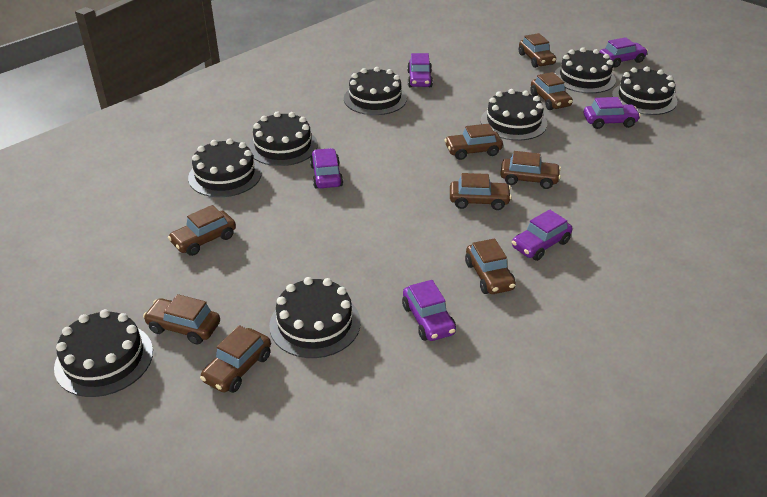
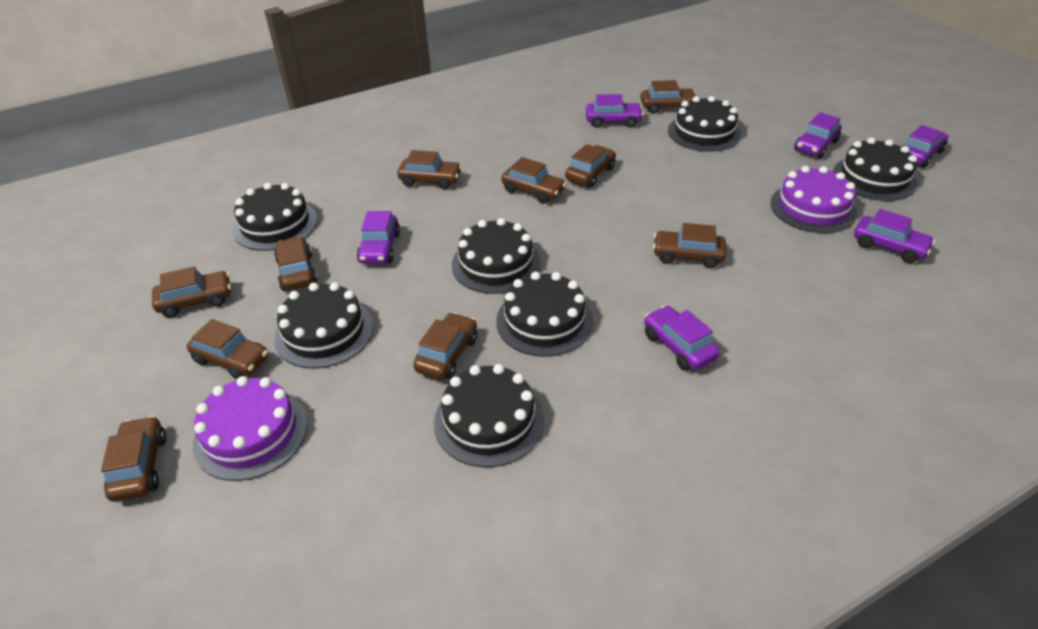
black cake: 8 -> 7
brown car: 9 -> 10
purple cake: 0 -> 2

